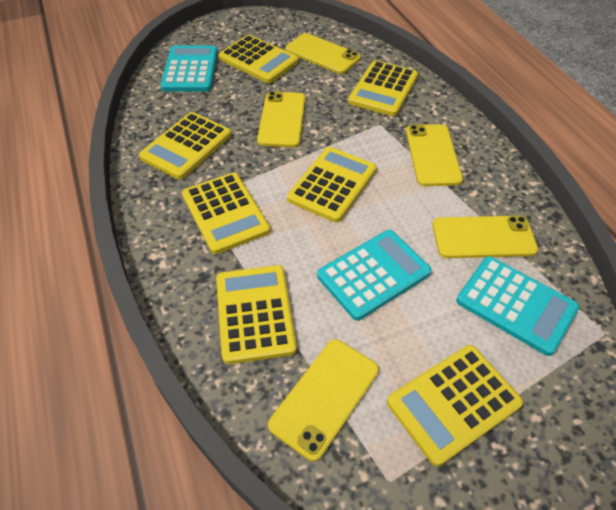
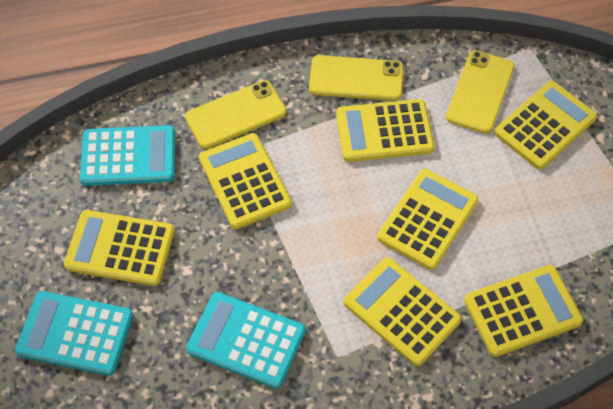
yellow phone: 5 -> 3

